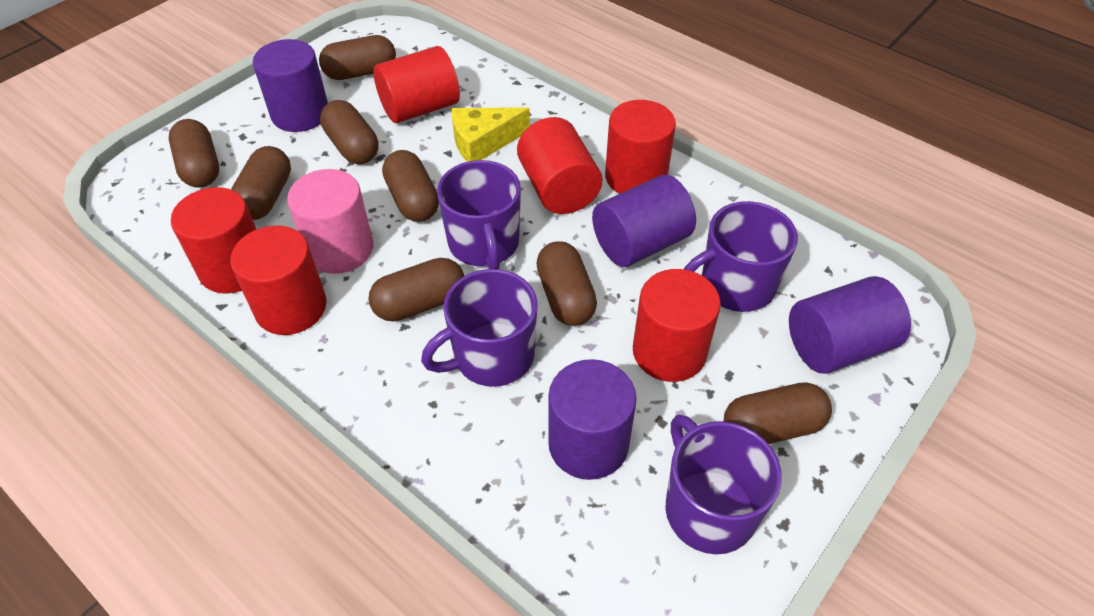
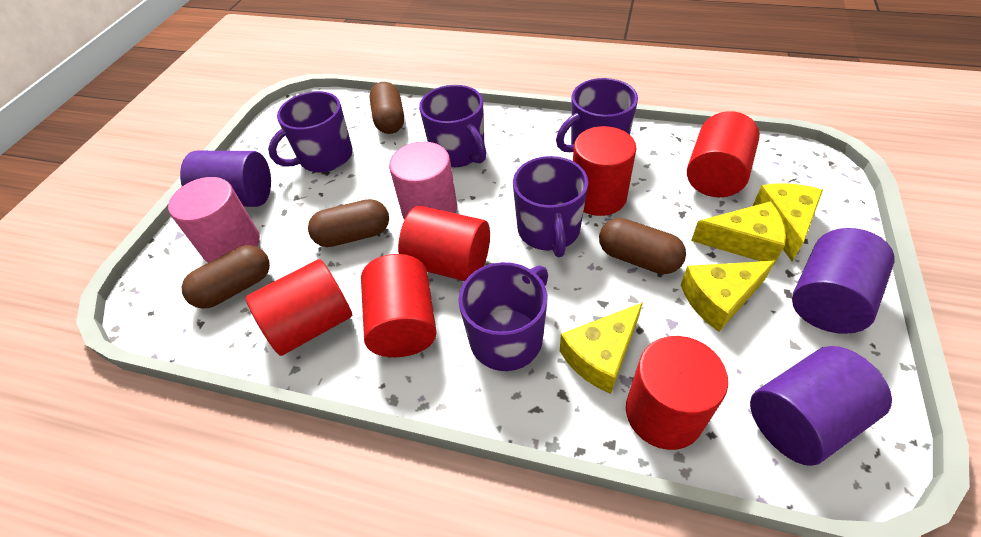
brown capsule: 8 -> 4
pink cylinder: 1 -> 2
purple cylinder: 4 -> 3
purple mug: 4 -> 5
yellow cheese: 1 -> 4

